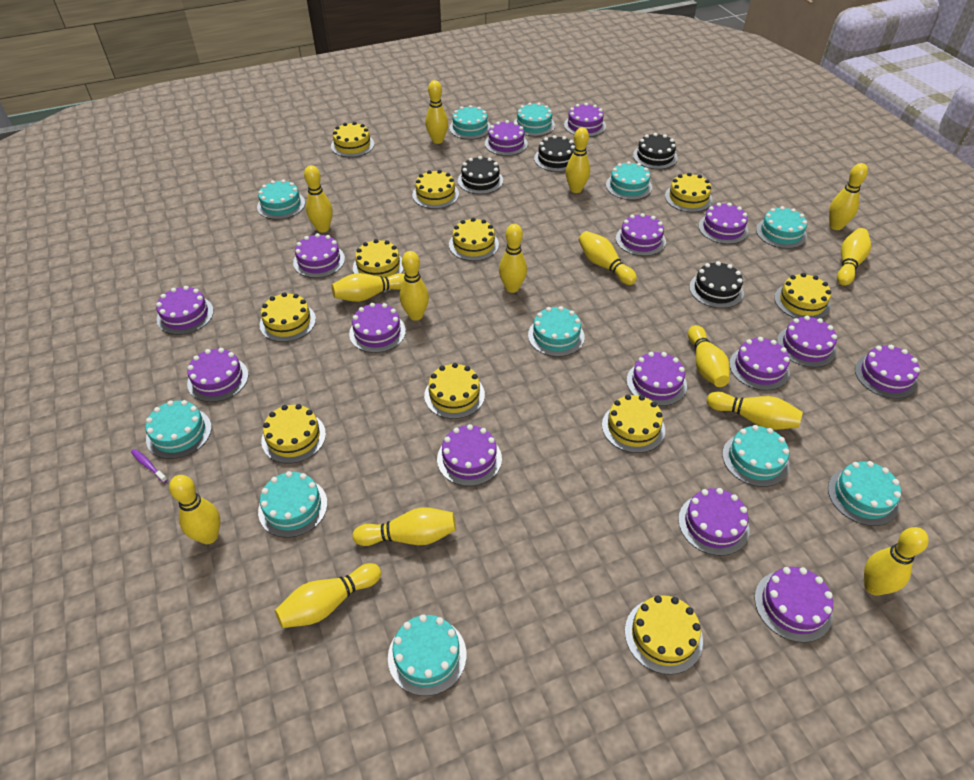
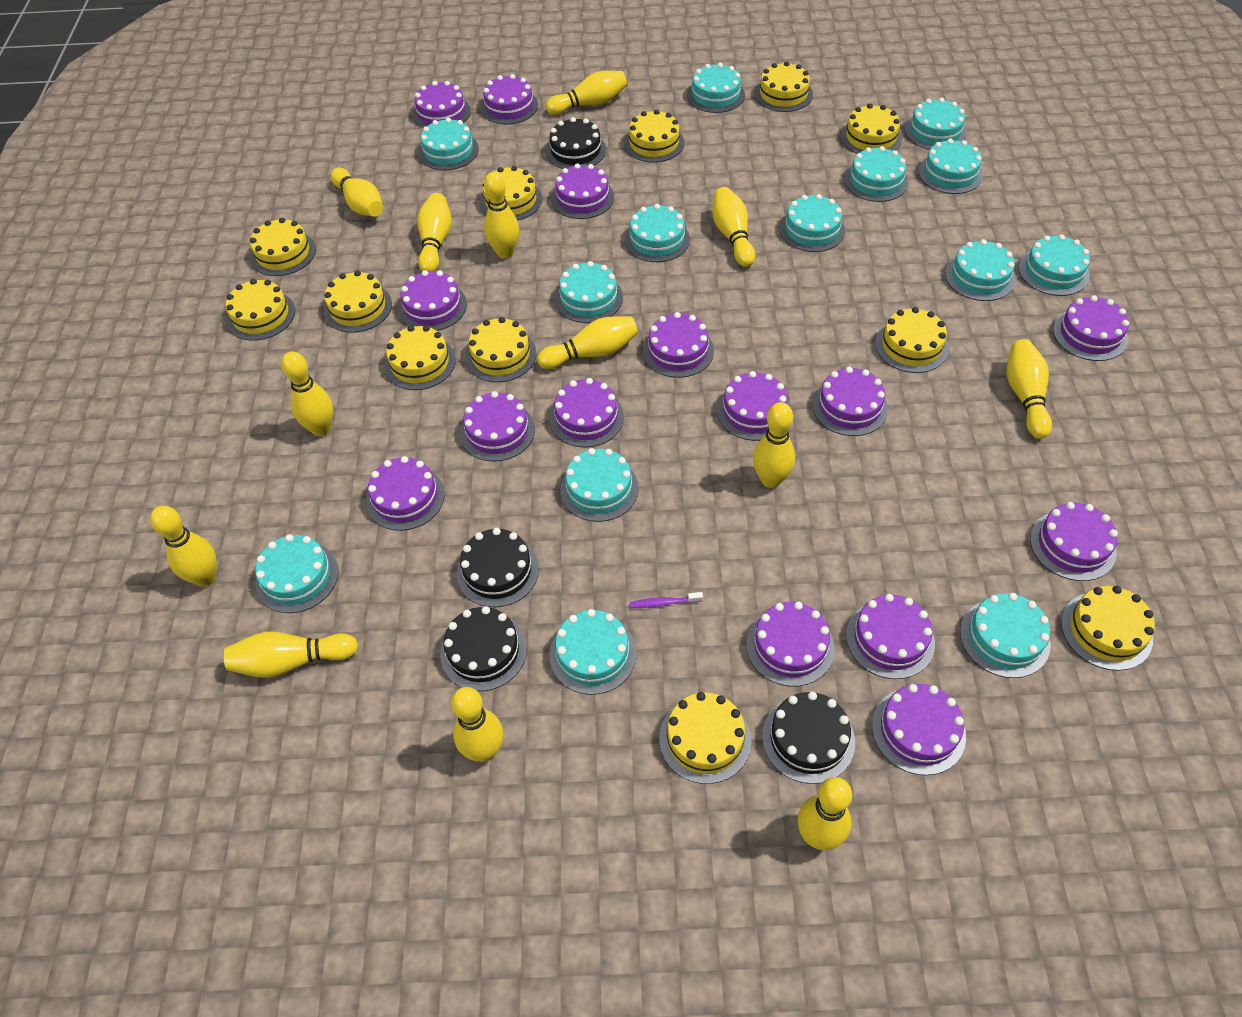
turquoise cake: 11 -> 14
yellow bowling pin: 15 -> 13
yellow cake: 11 -> 12

